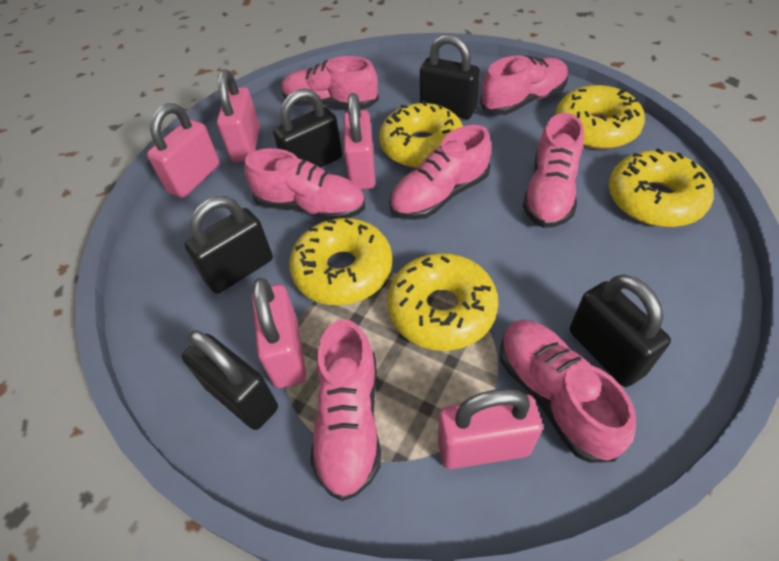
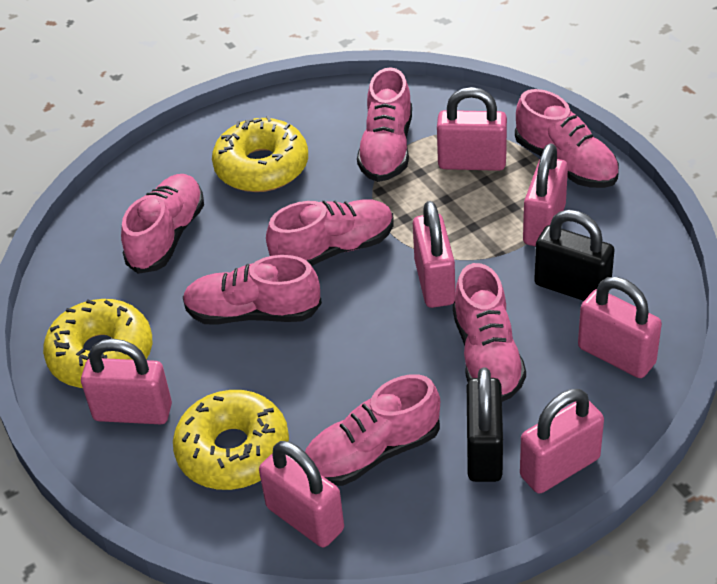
black padlock: 5 -> 2
pink padlock: 5 -> 7
yellow donut: 5 -> 3

